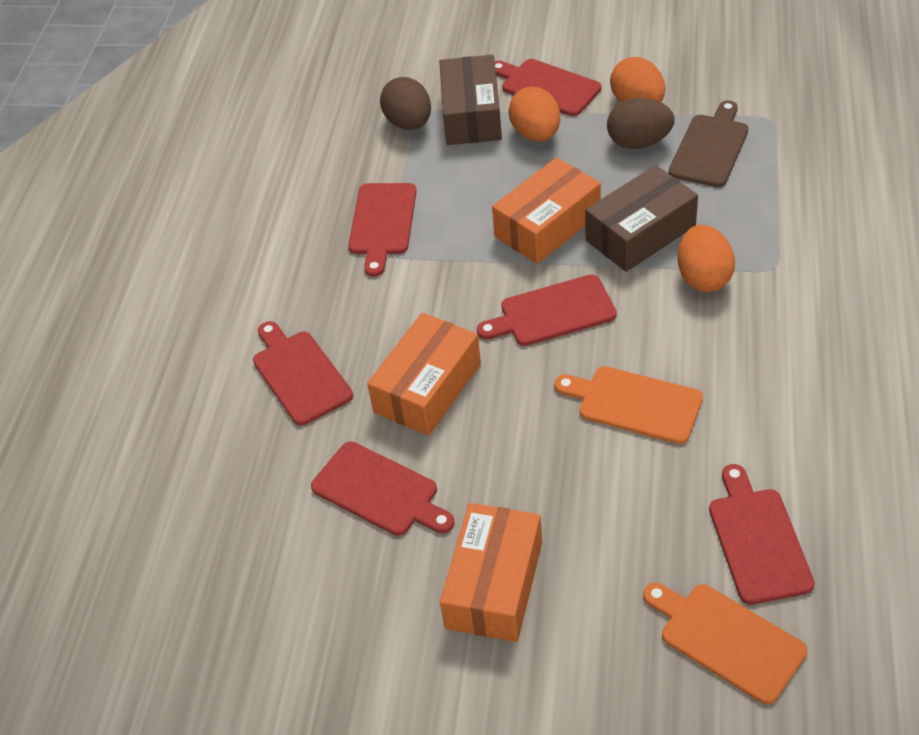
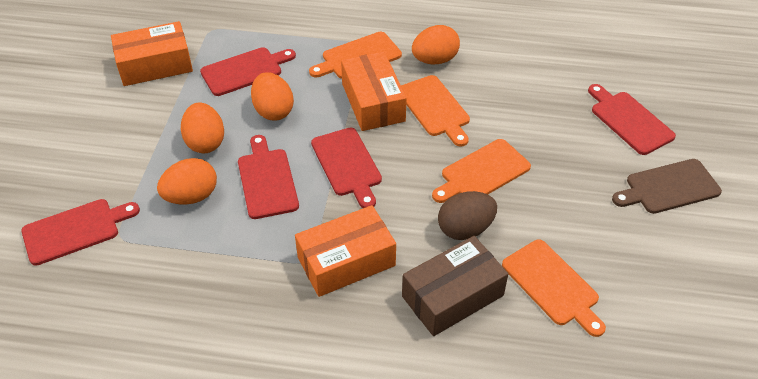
brown box: 2 -> 1
brown egg: 2 -> 1
orange cutting board: 2 -> 4
orange egg: 3 -> 4
red cutting board: 6 -> 5

